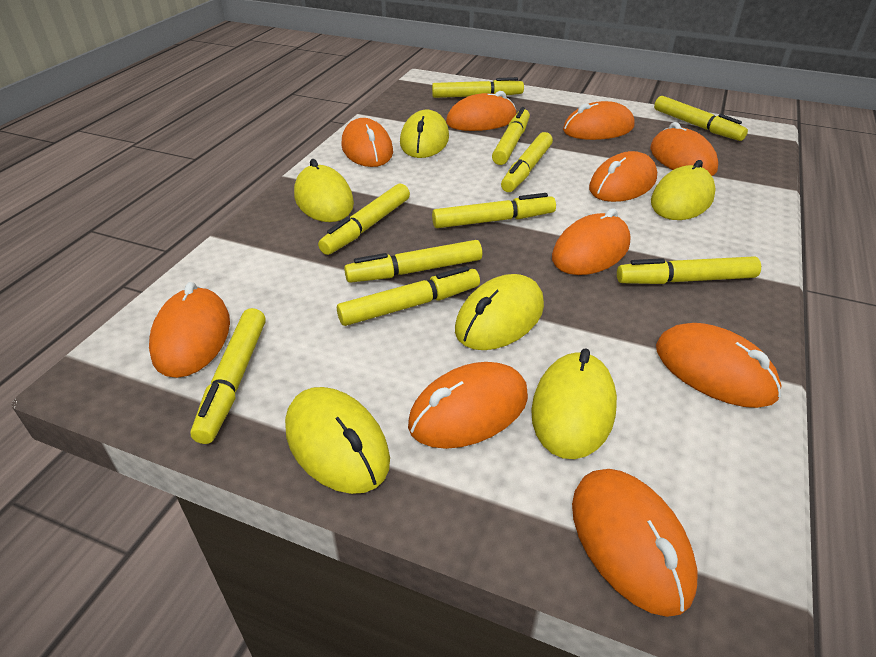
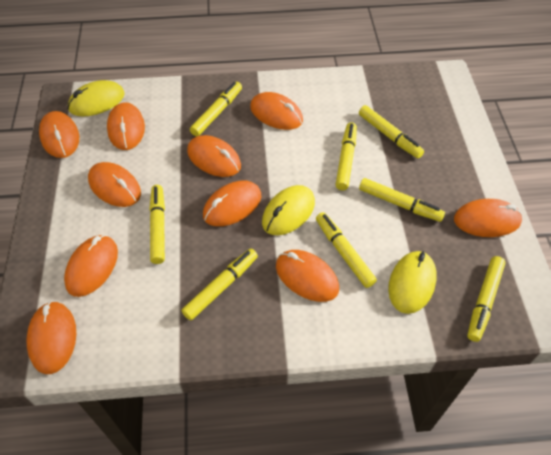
yellow marker: 10 -> 8
yellow mouse: 6 -> 3

